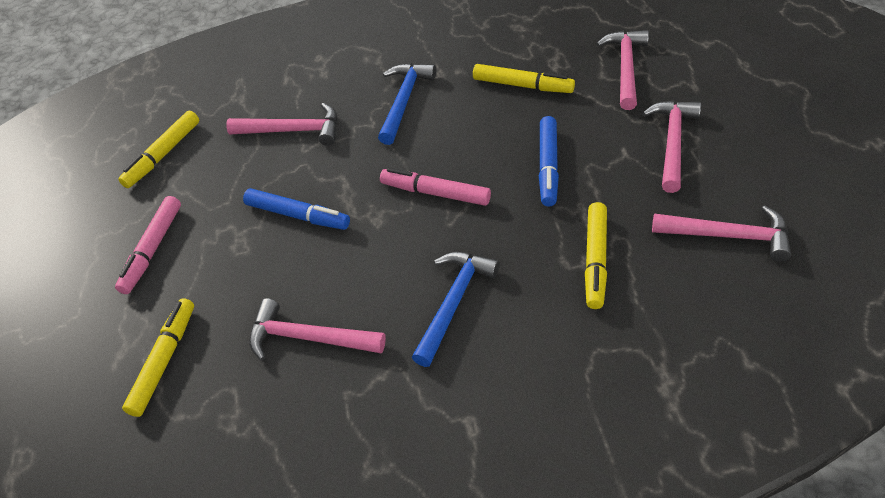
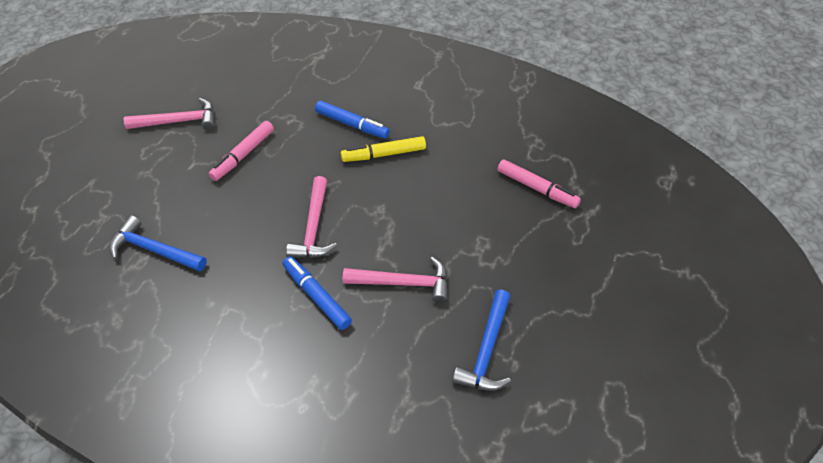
pink hammer: 5 -> 3
yellow marker: 4 -> 1

